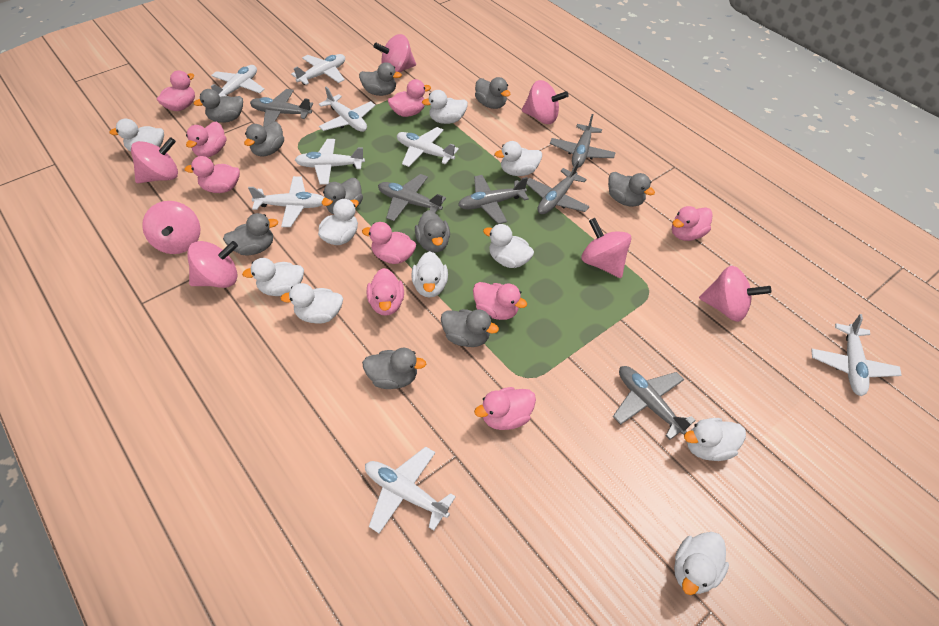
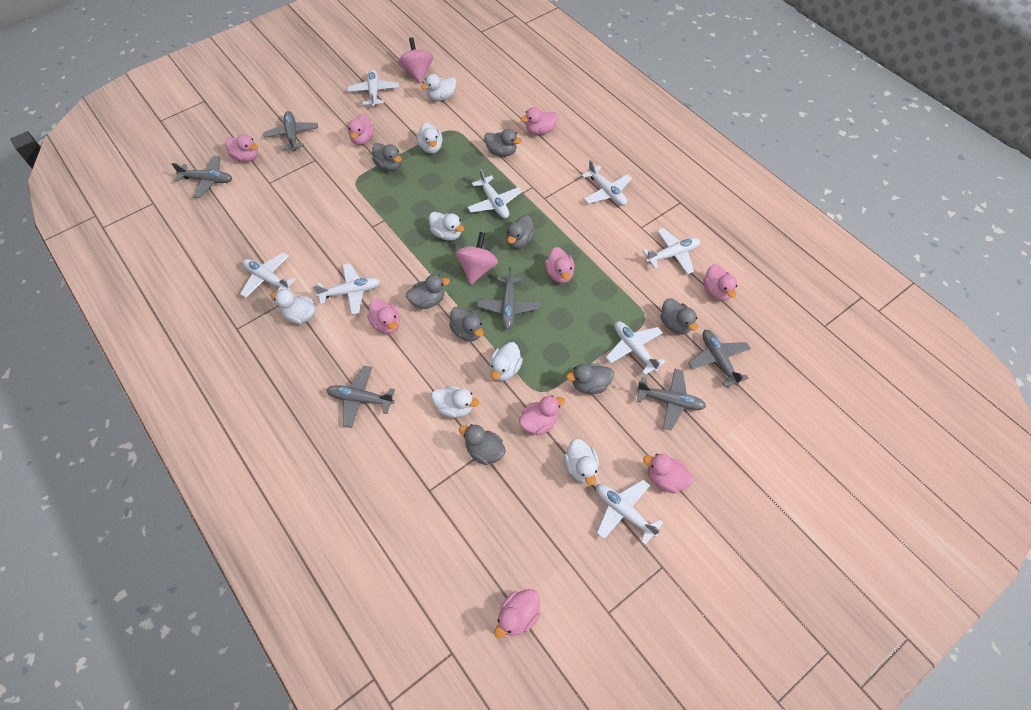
grey duck: 10 -> 8
pink spinning top: 7 -> 2
white duck: 10 -> 7

